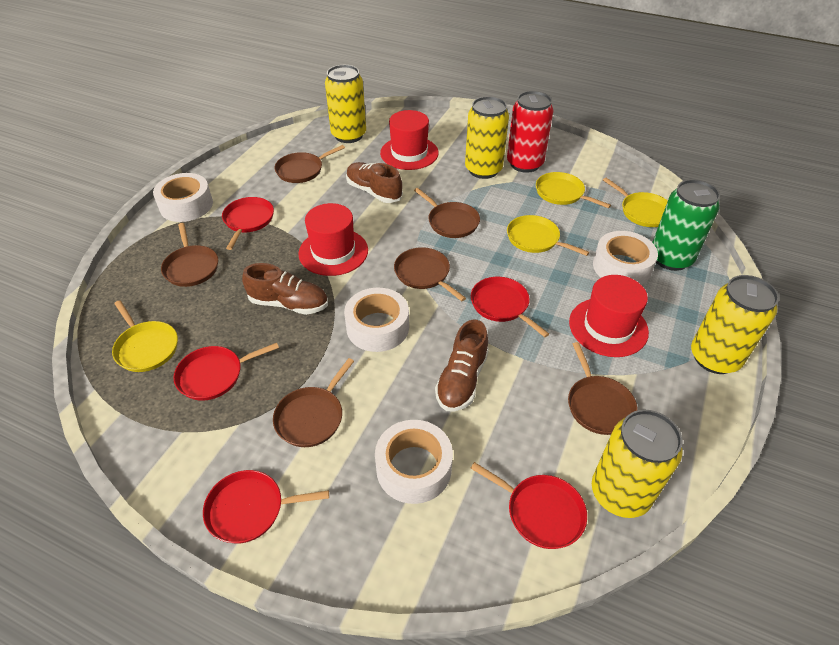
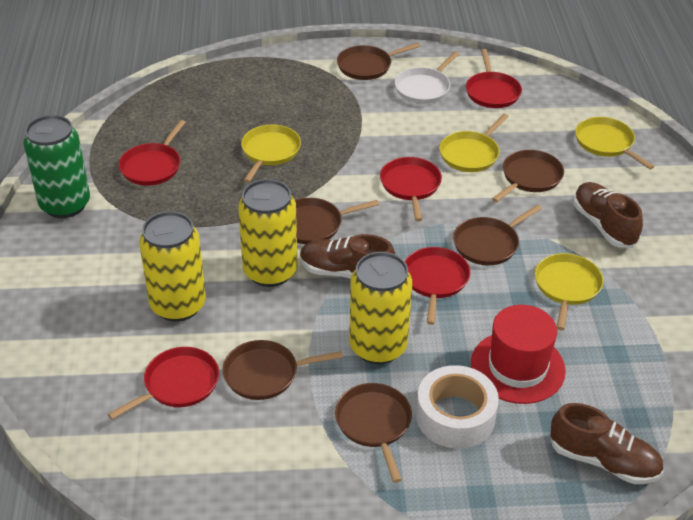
red can: 1 -> 0
red hat: 3 -> 1
white pan: 0 -> 1
white tape: 4 -> 1
yellow can: 4 -> 3

